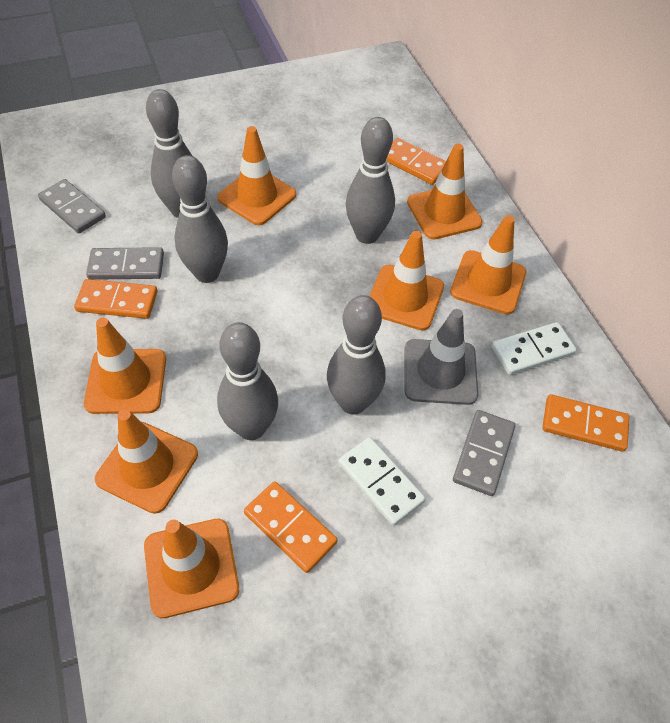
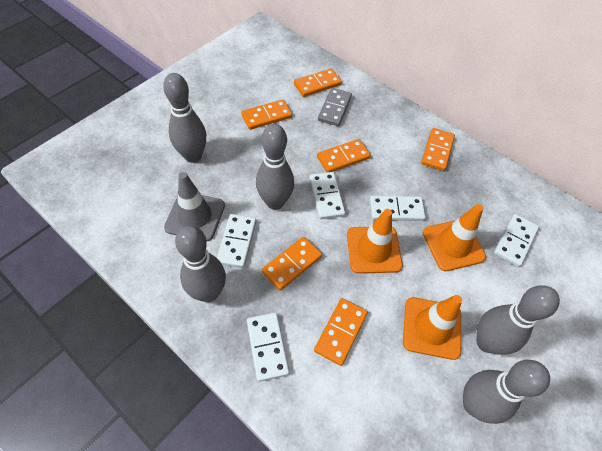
grey domino: 3 -> 1
orange domino: 4 -> 6
orange traffic cone: 7 -> 3
white domino: 2 -> 5

